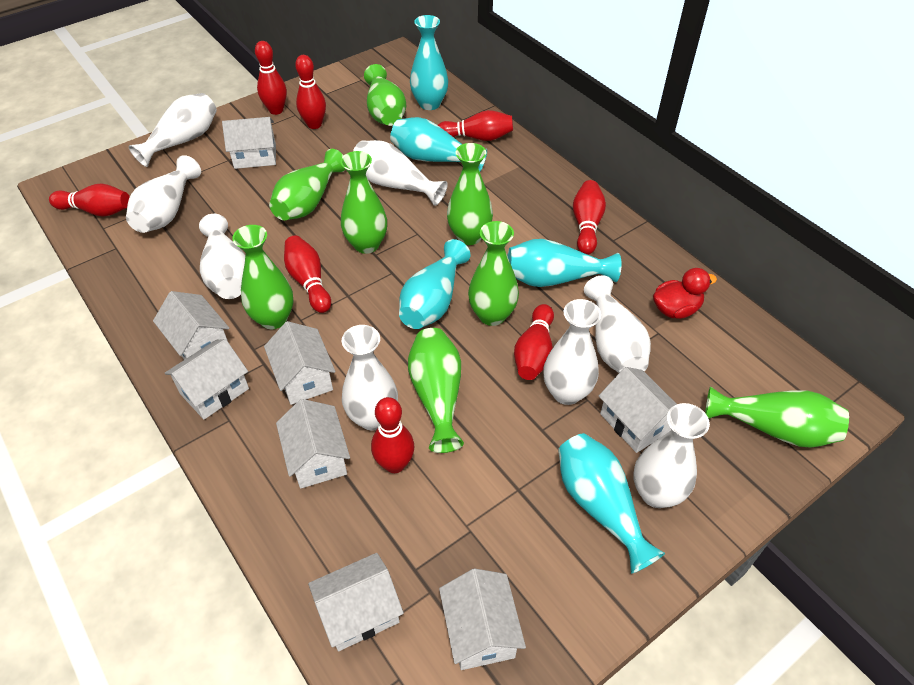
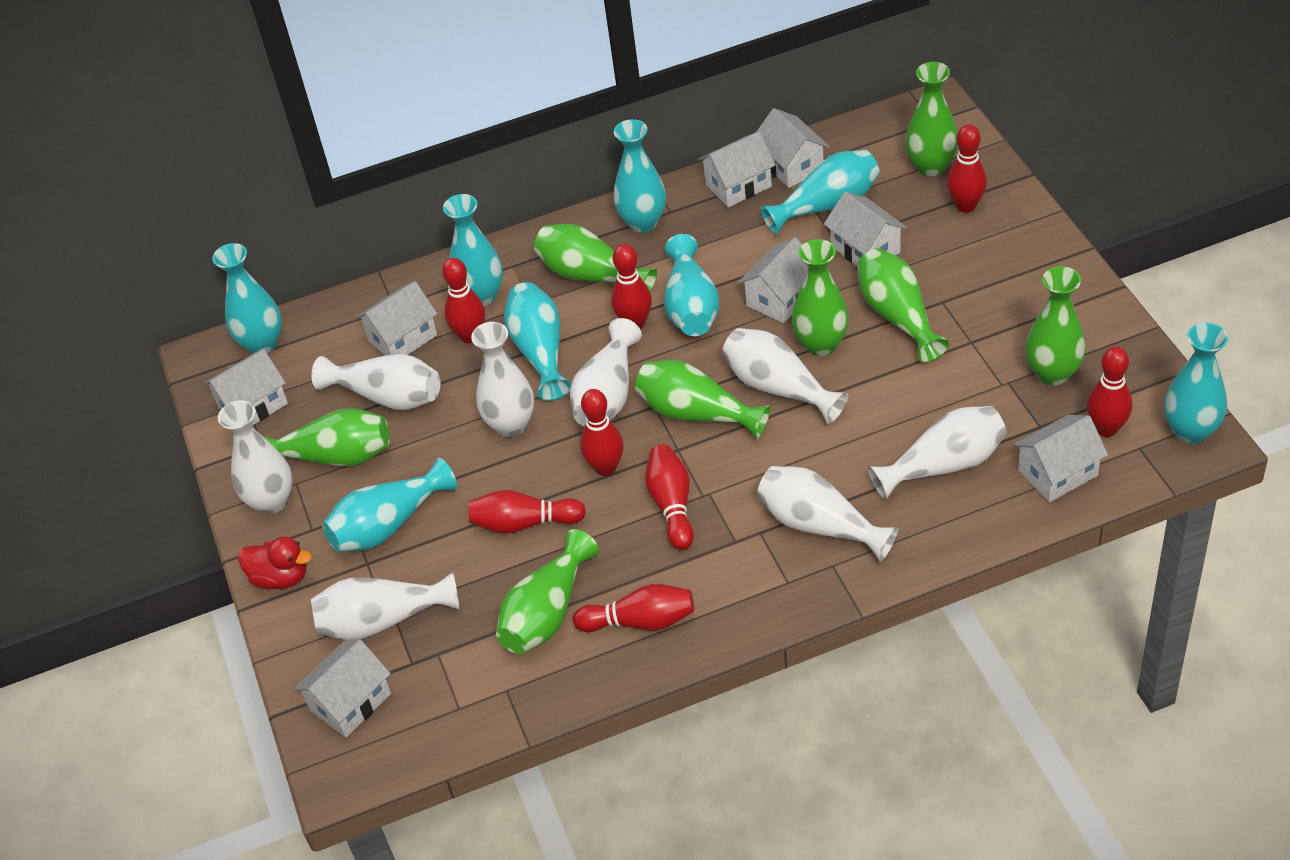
turquoise vase: 5 -> 8

